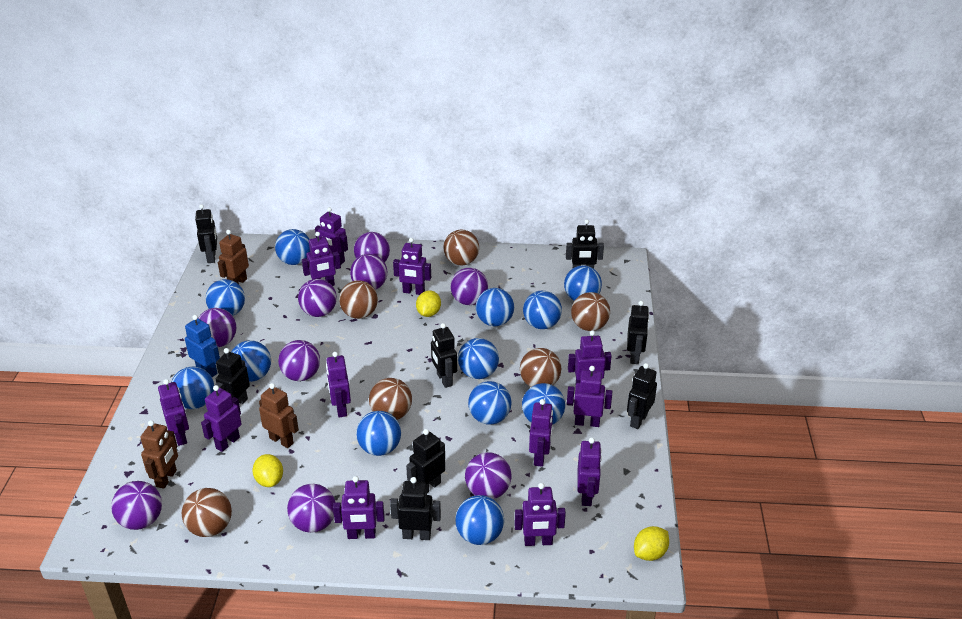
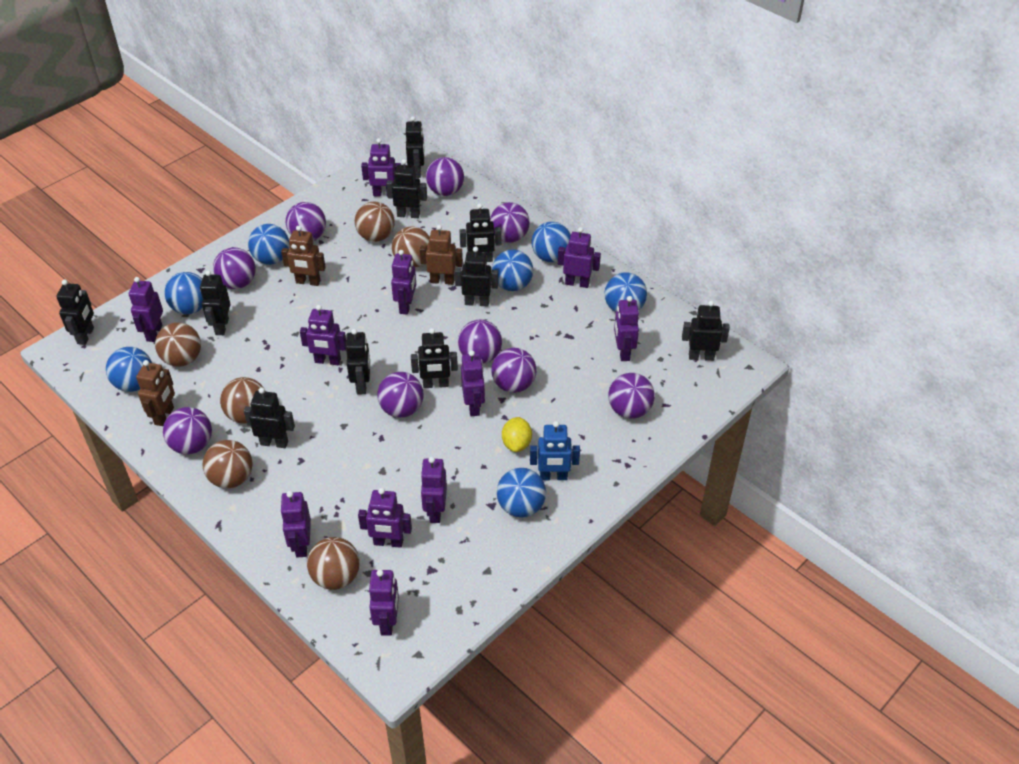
black robot: 8 -> 10
blue ball: 12 -> 7
purple robot: 12 -> 11
yellow lemon: 3 -> 1

